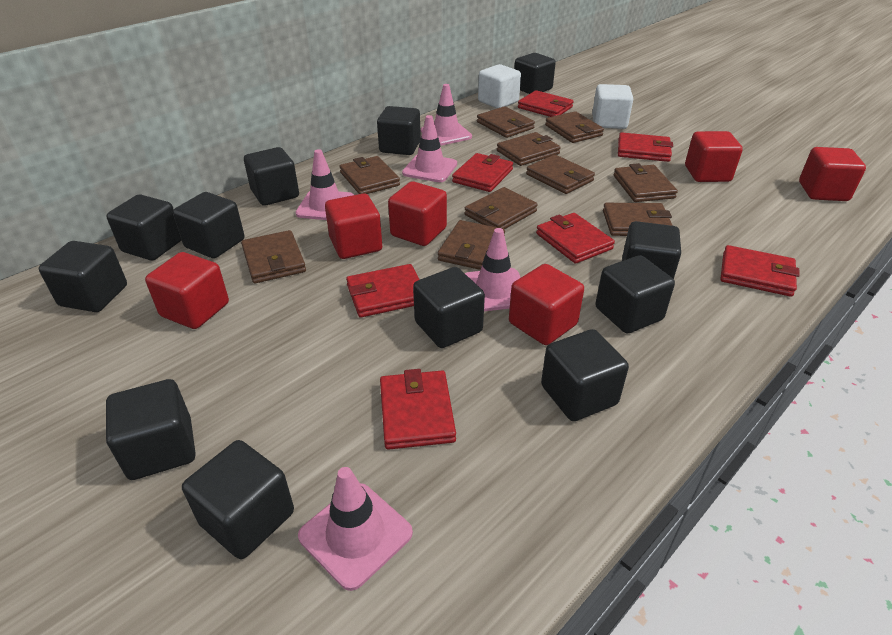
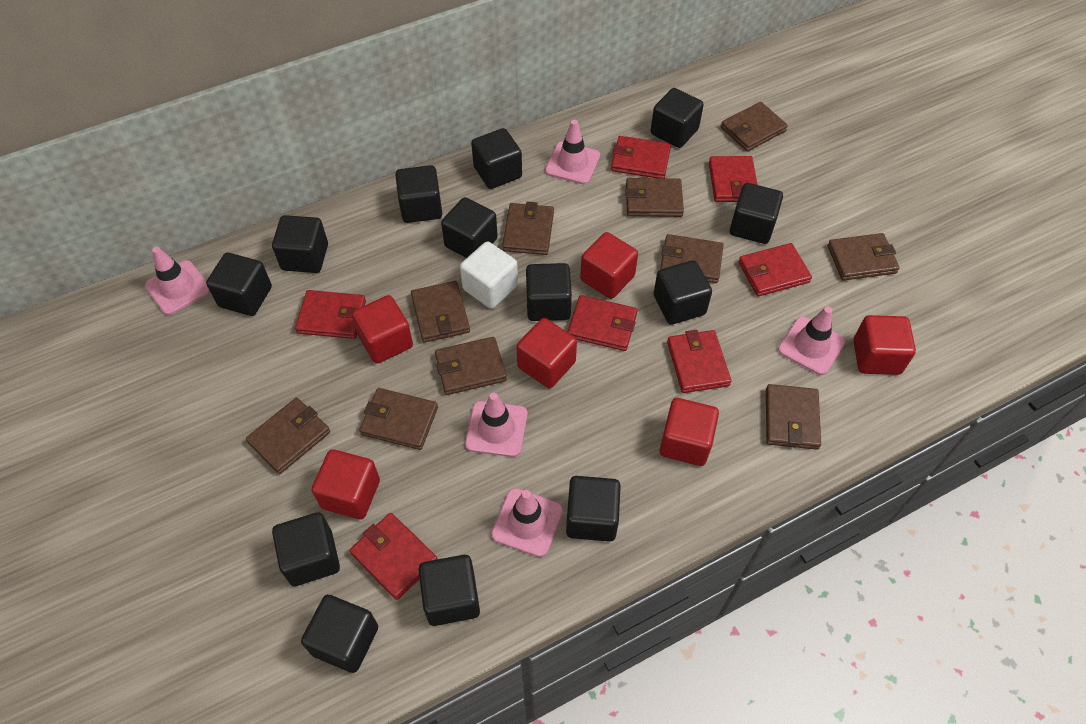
black cube: 12 -> 13
white cube: 2 -> 1

